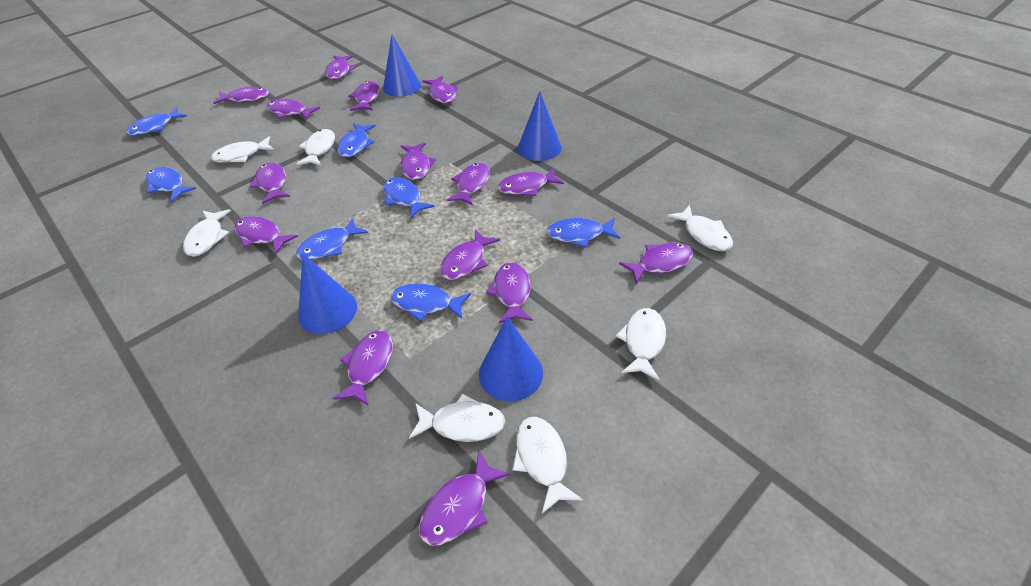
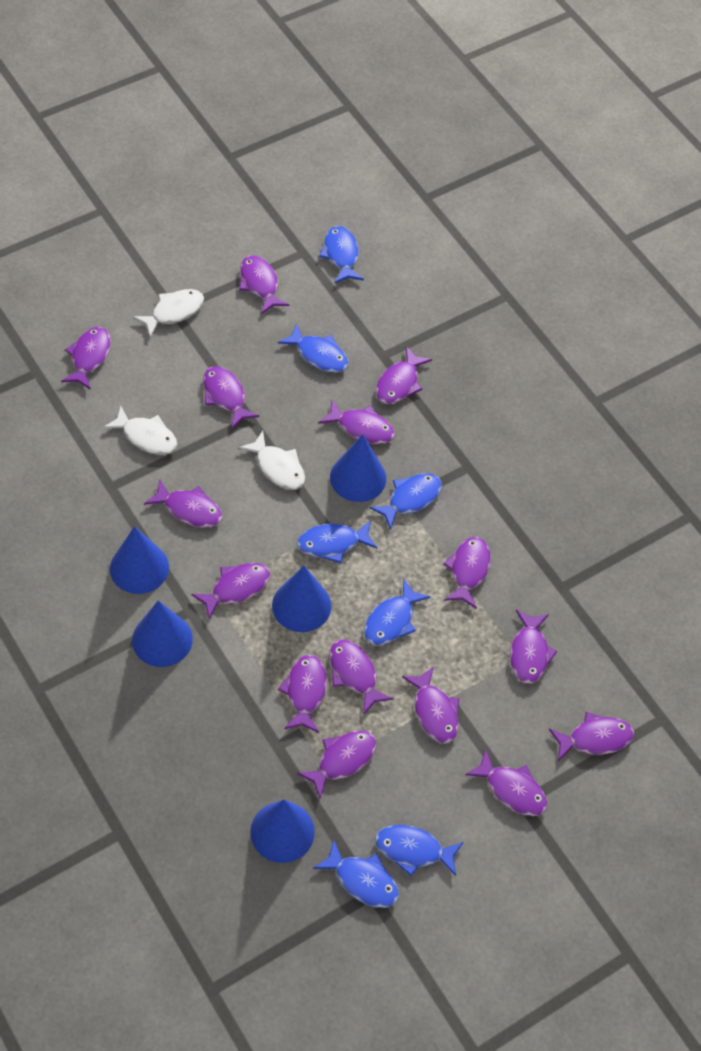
blue cone: 4 -> 5
white fish: 7 -> 3

